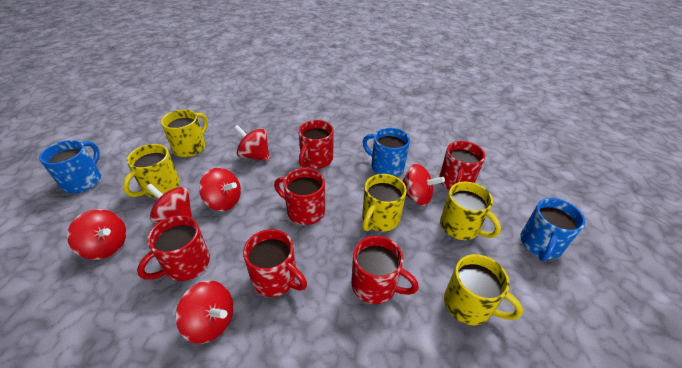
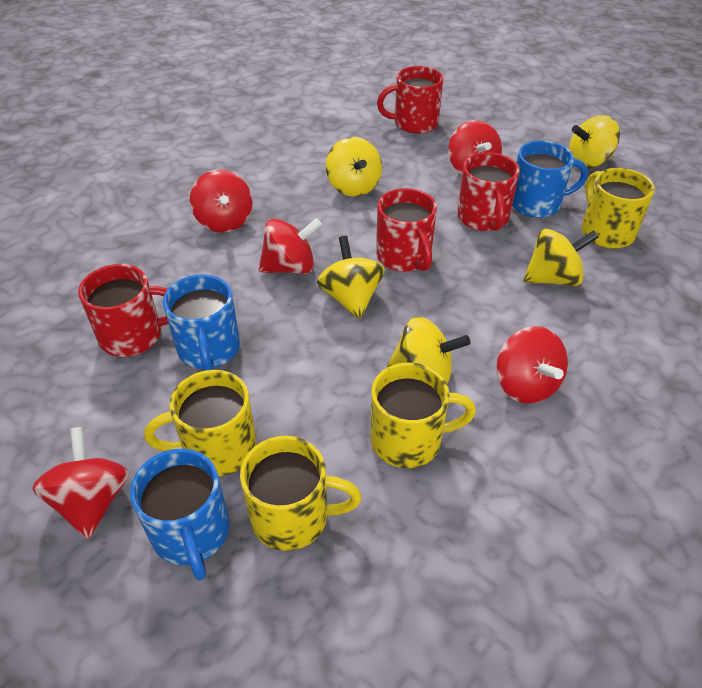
red mug: 6 -> 4
red spinning top: 6 -> 5
yellow mug: 5 -> 4
yellow spinning top: 0 -> 5

